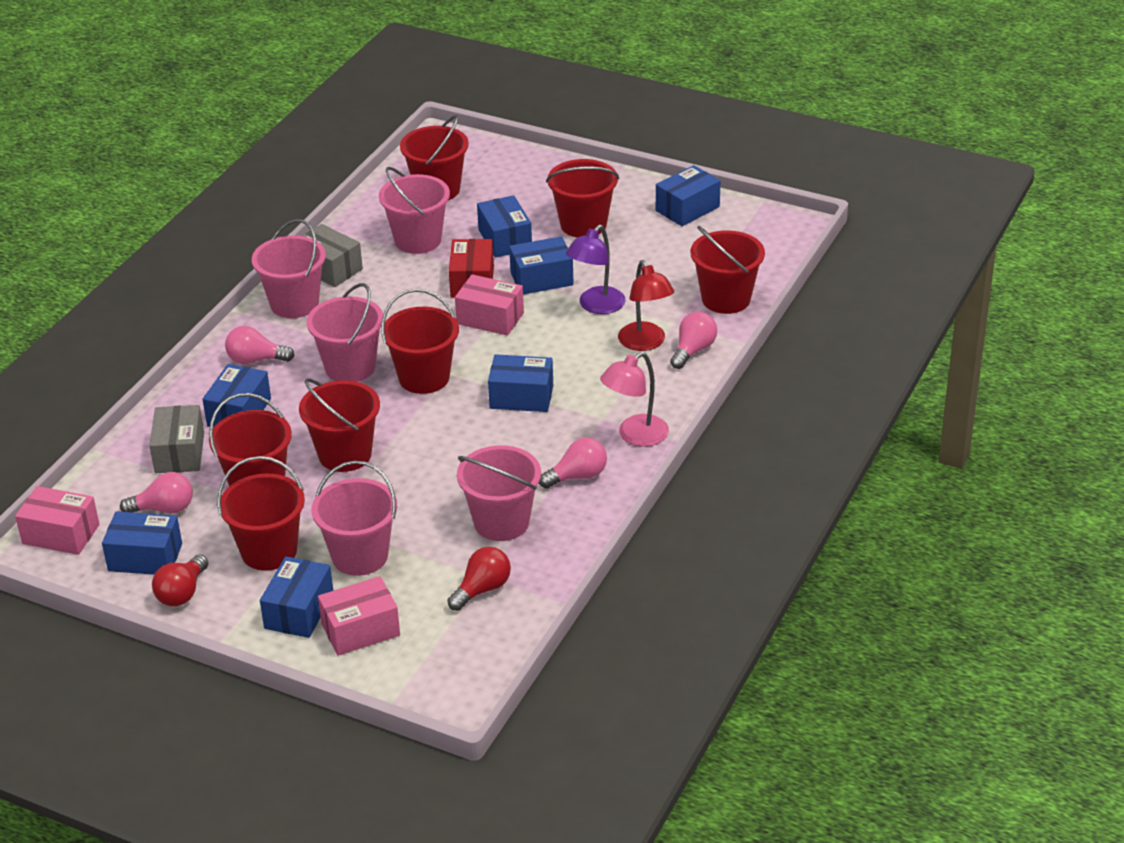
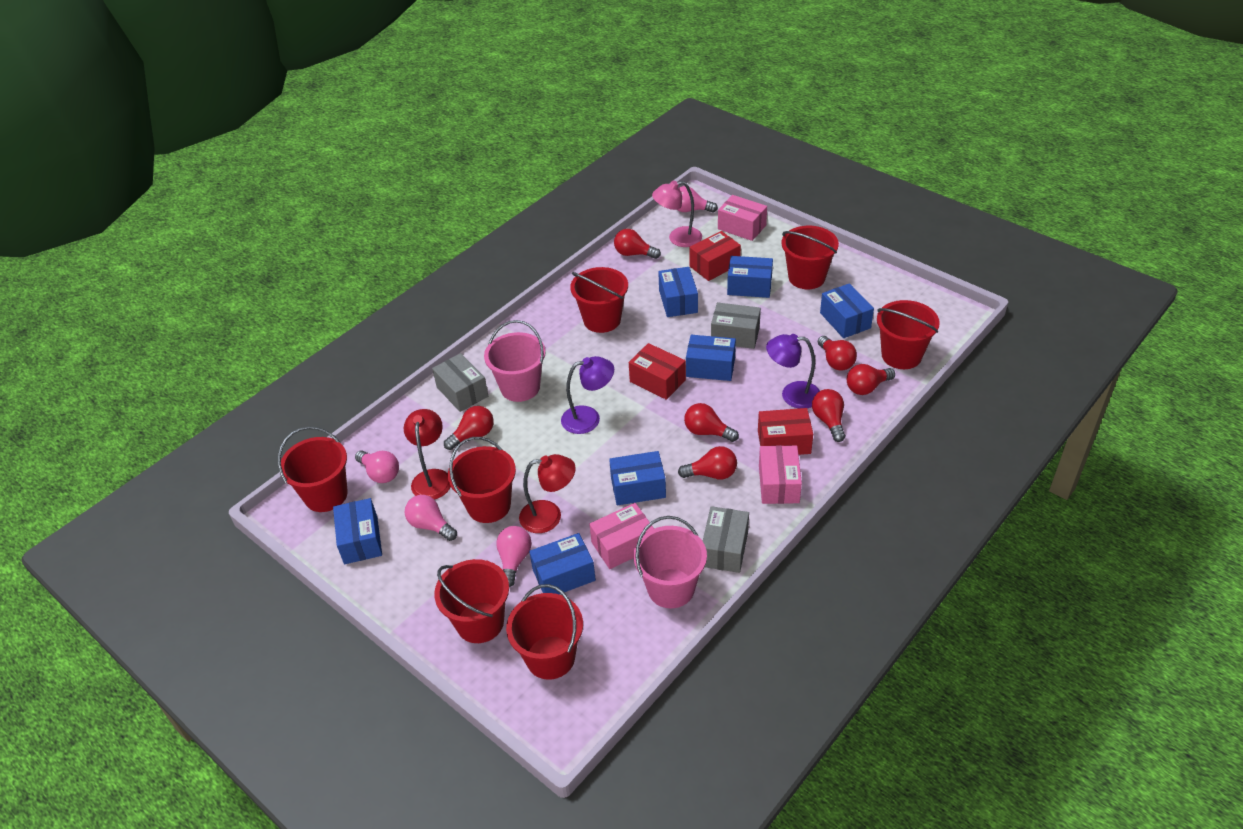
grey box: 2 -> 3
pink bucket: 5 -> 2
purple lamp: 1 -> 2
red box: 1 -> 3
red lamp: 1 -> 2
red light bulb: 2 -> 7

